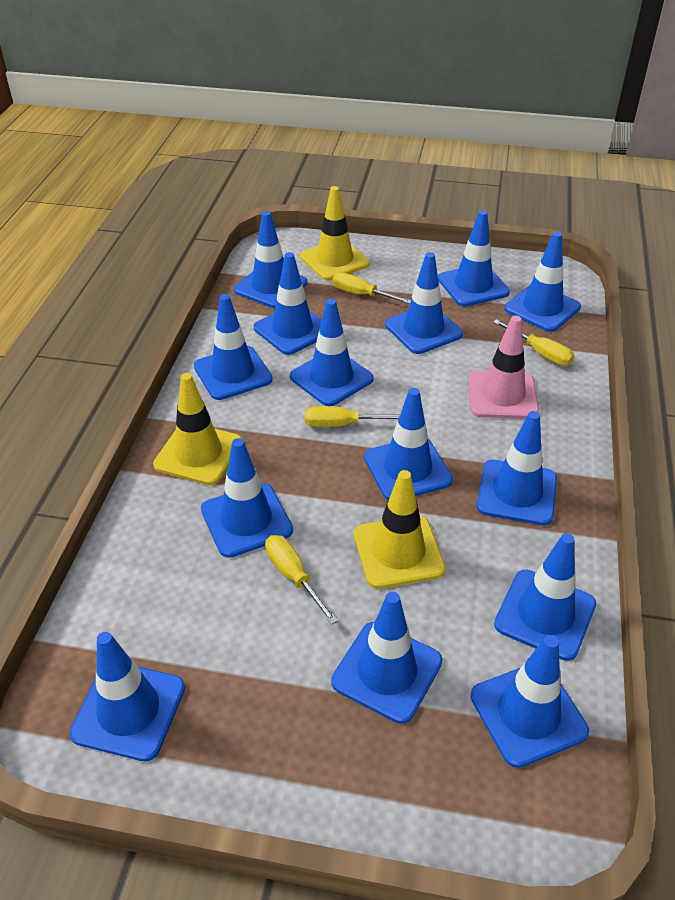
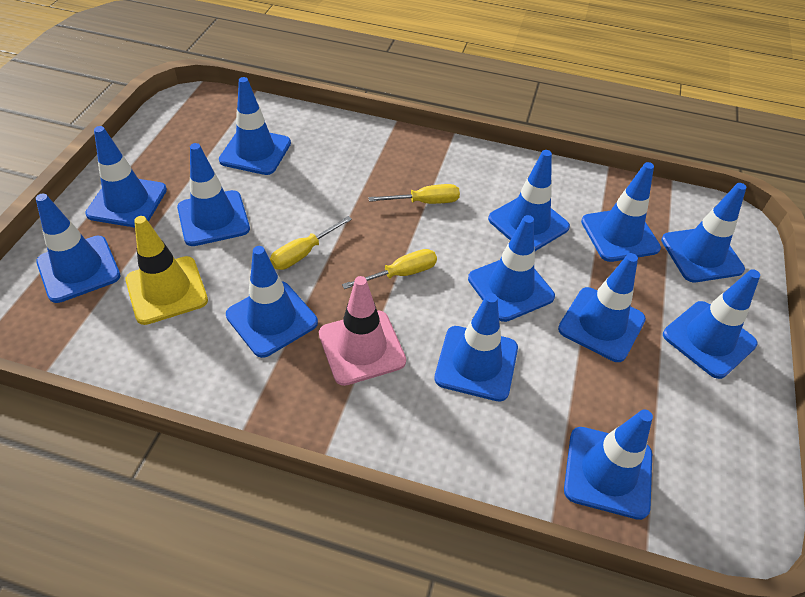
blue traffic cone: 14 -> 13
yellow screwdriver: 4 -> 3
yellow traffic cone: 3 -> 1

